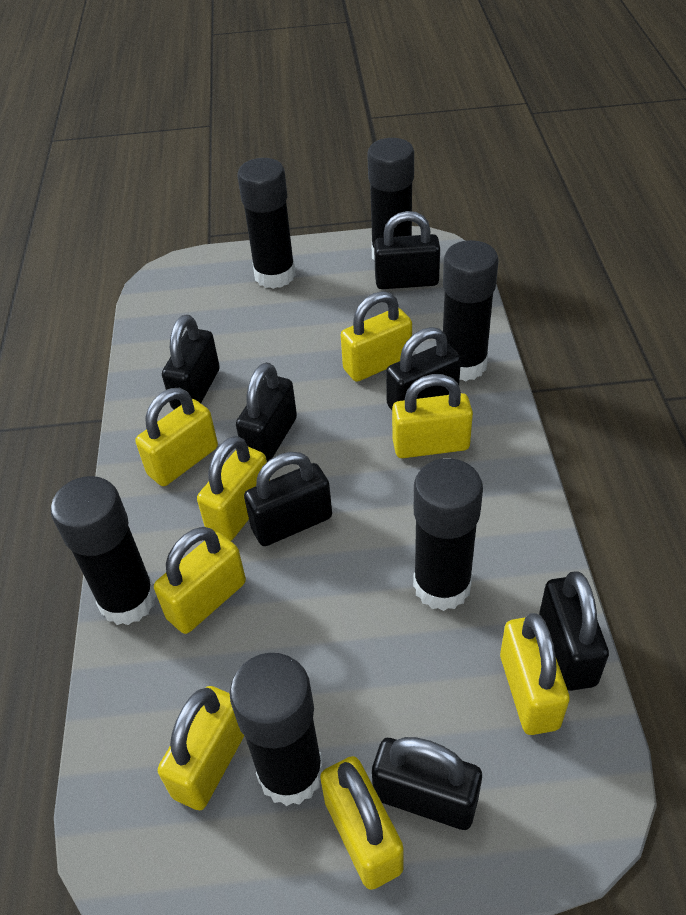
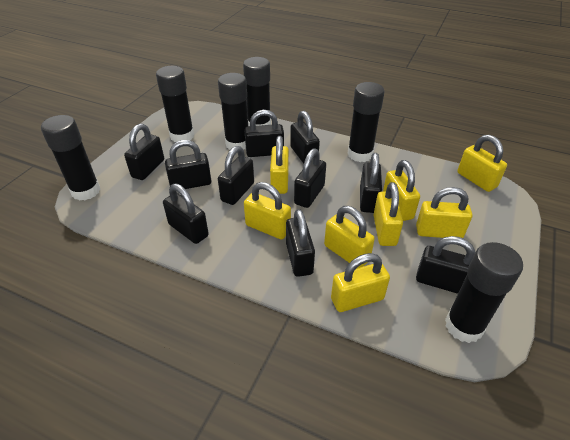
black padlock: 7 -> 10

